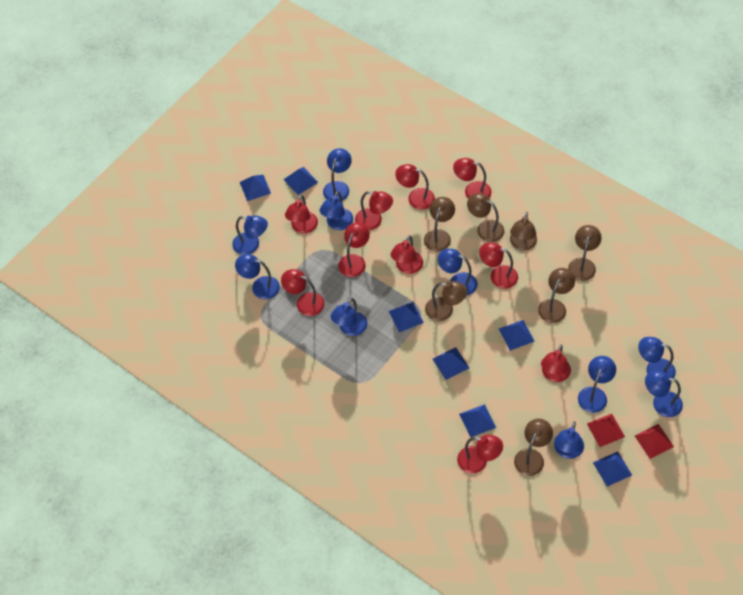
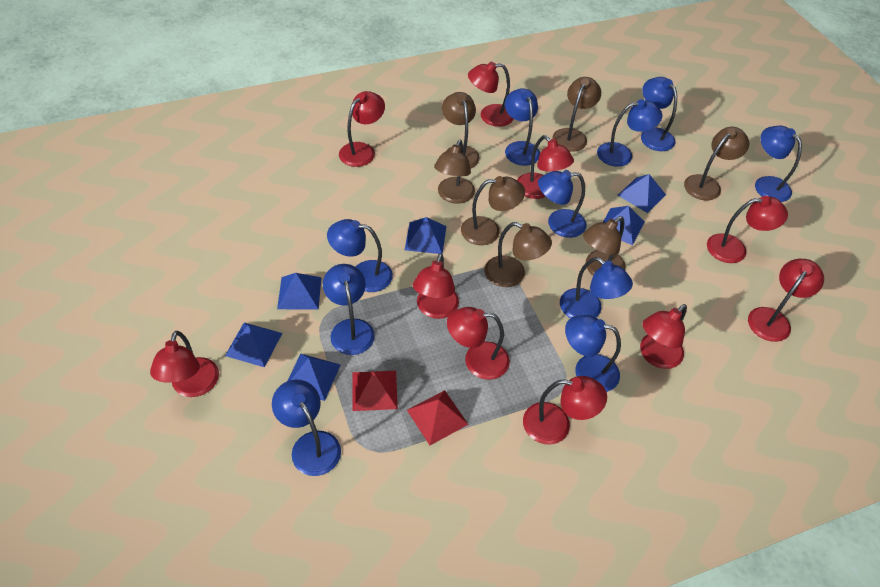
blue pyramid: 7 -> 6

